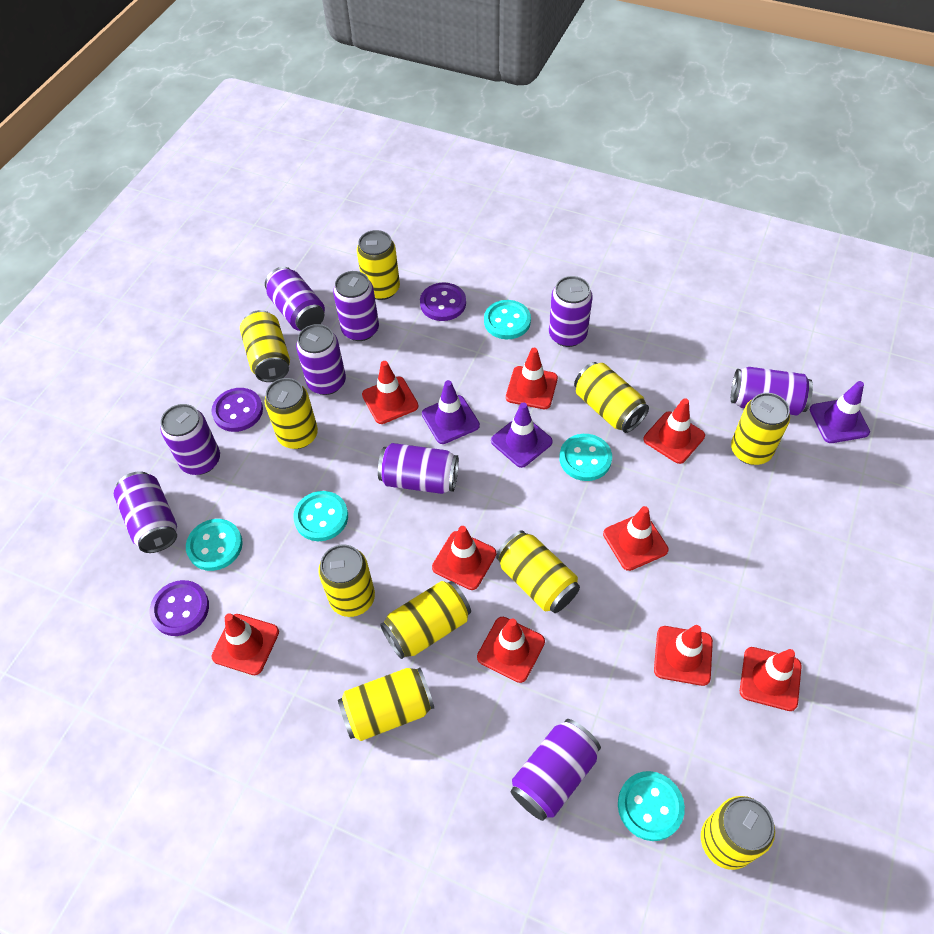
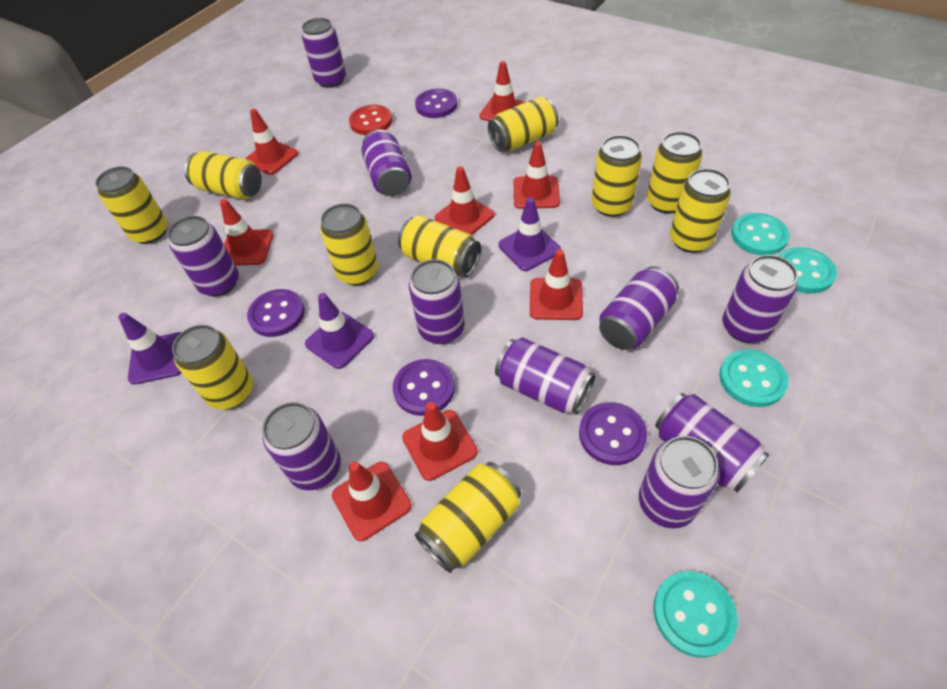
purple button: 3 -> 4
purple can: 9 -> 10
red button: 0 -> 1
red traffic cone: 9 -> 8
turquoise button: 5 -> 4

